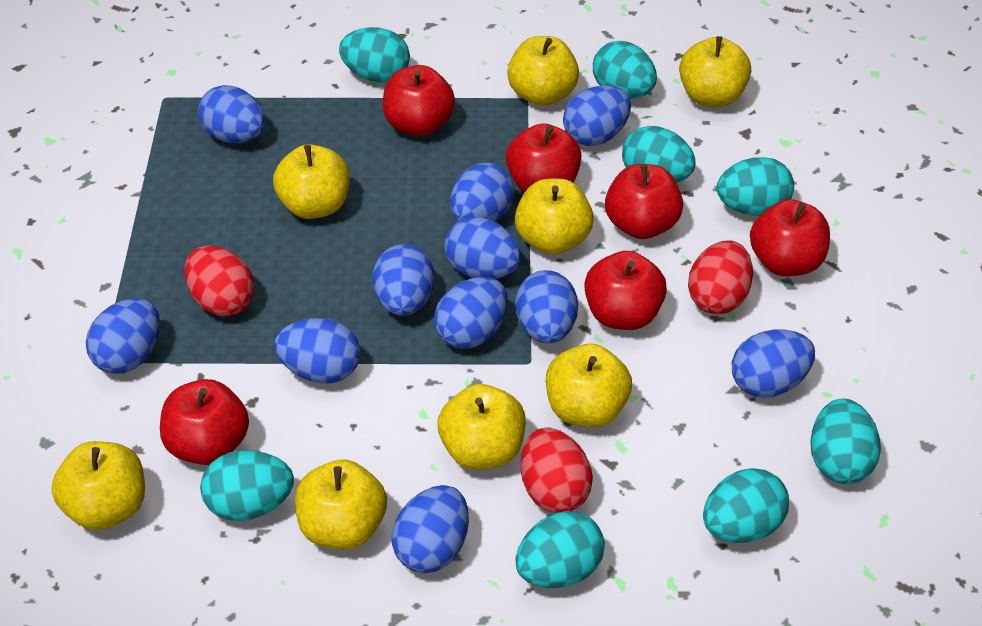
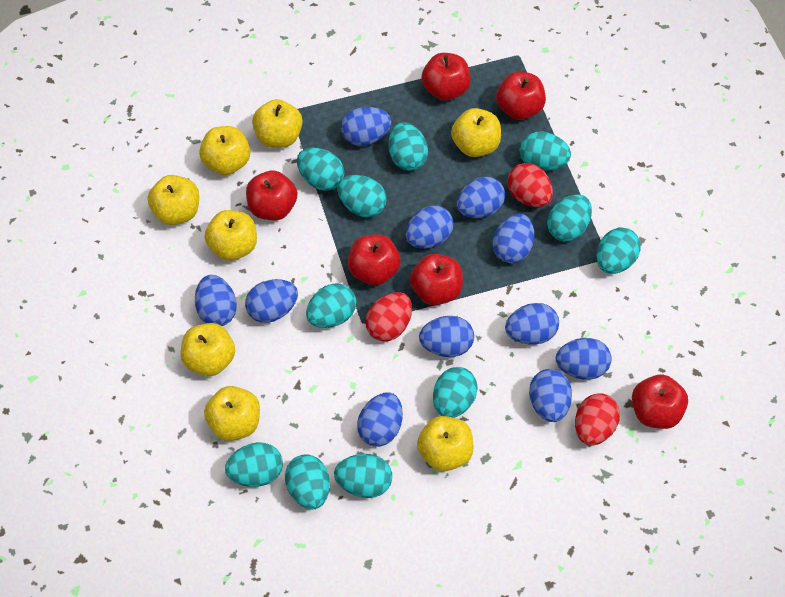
turquoise egg: 8 -> 11

